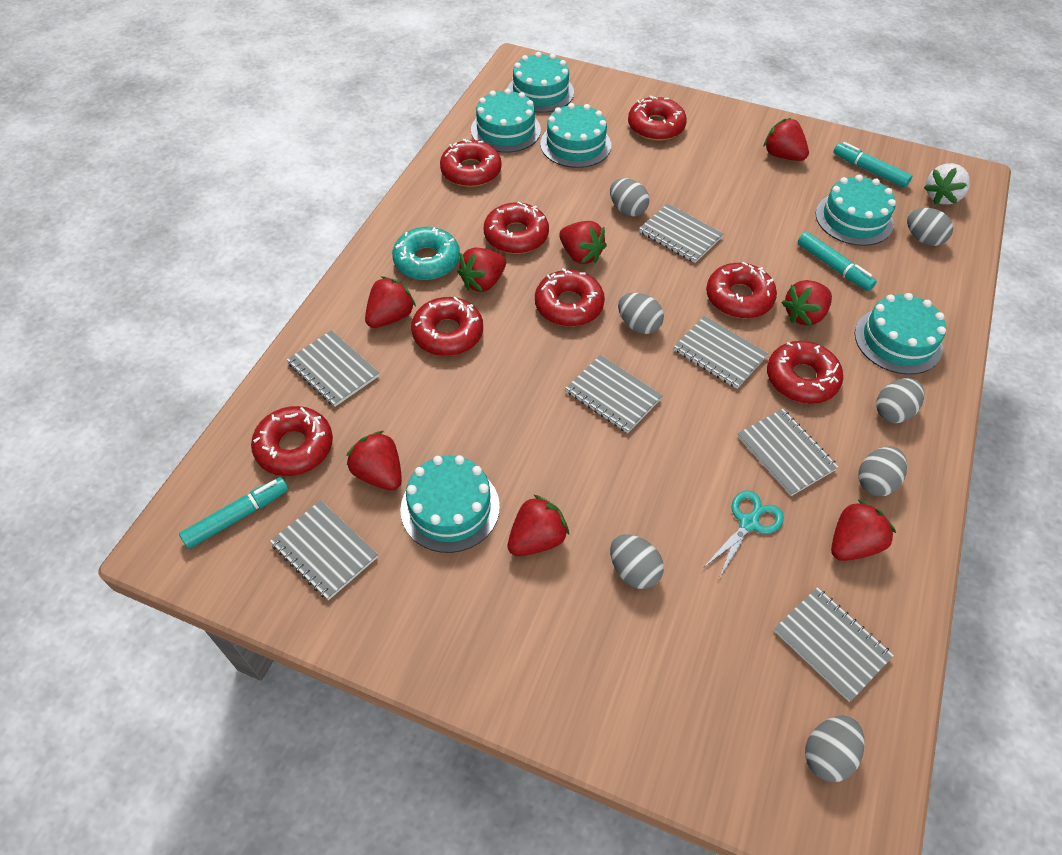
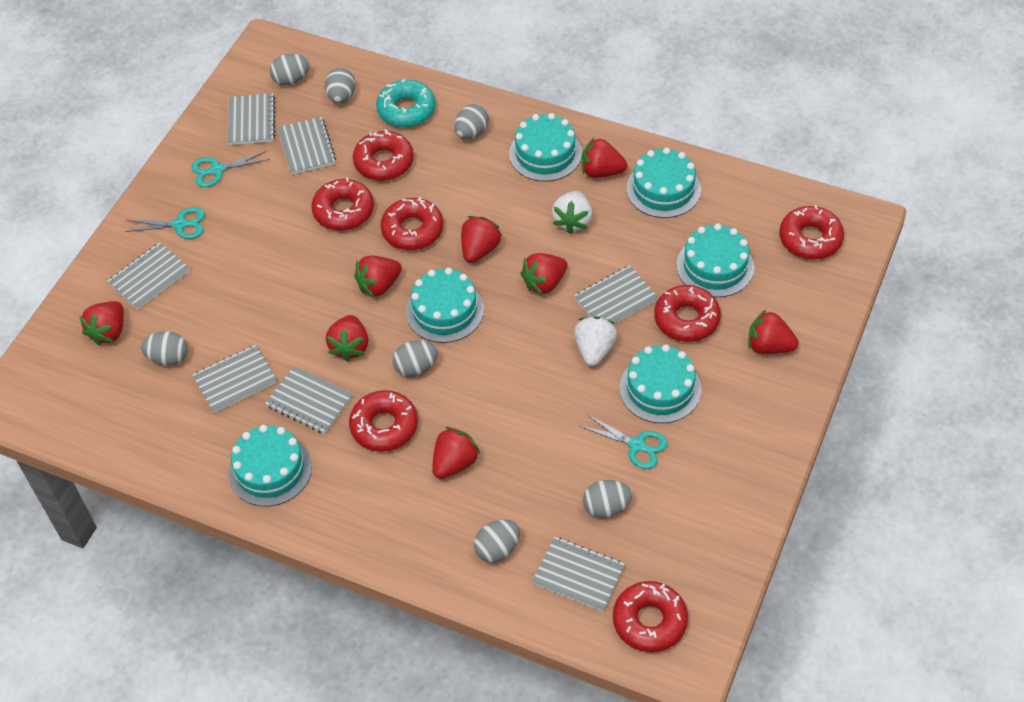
red donut: 8 -> 7
turquoise marker: 3 -> 0
turquoise scissors: 1 -> 3
white strawberry: 1 -> 2

